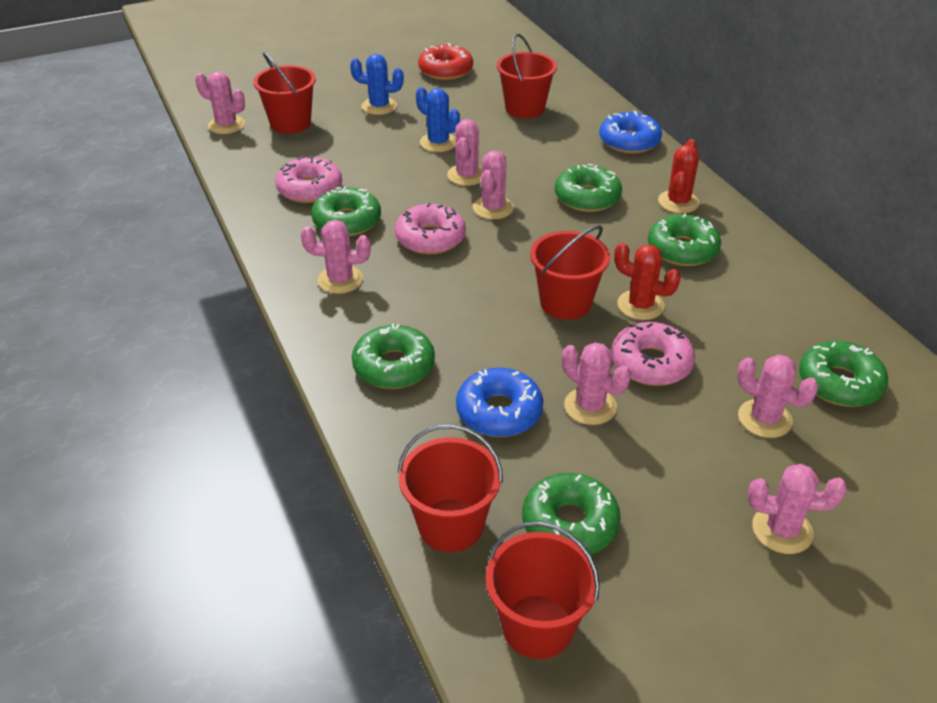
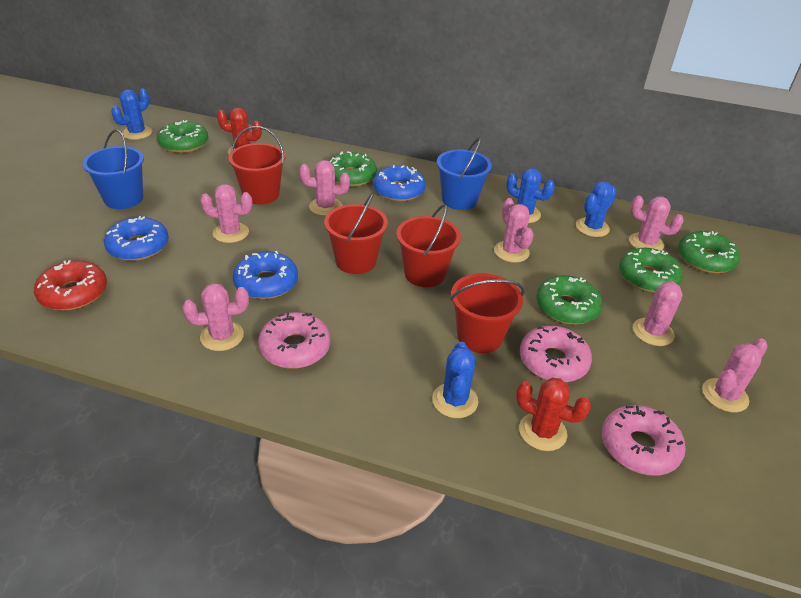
blue bucket: 0 -> 2
blue cactus: 2 -> 4
blue donut: 2 -> 3
green donut: 6 -> 5
red bucket: 5 -> 4

